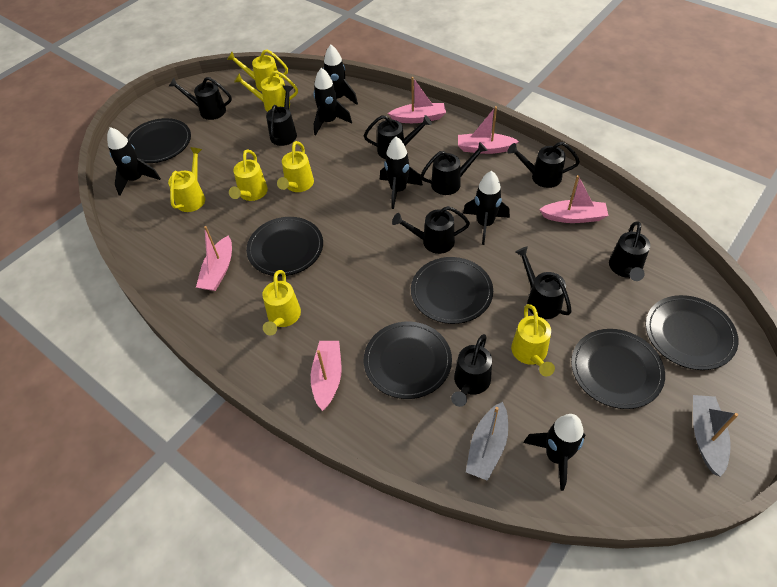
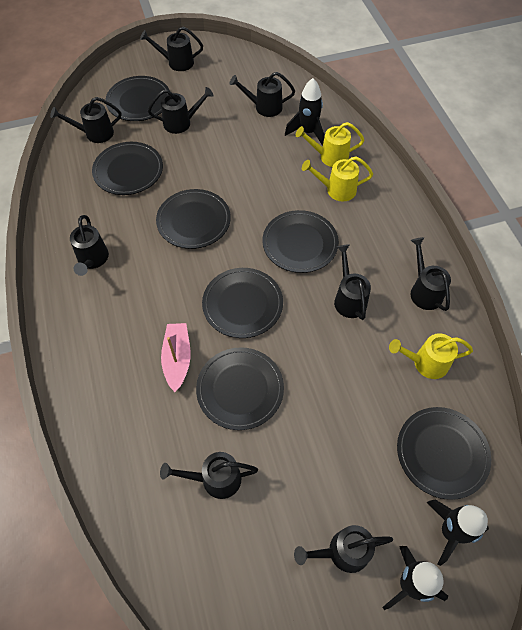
black plate: 6 -> 7
black rocket: 6 -> 3
grey boat: 2 -> 0
pink boat: 5 -> 1
yellow watering can: 7 -> 3

